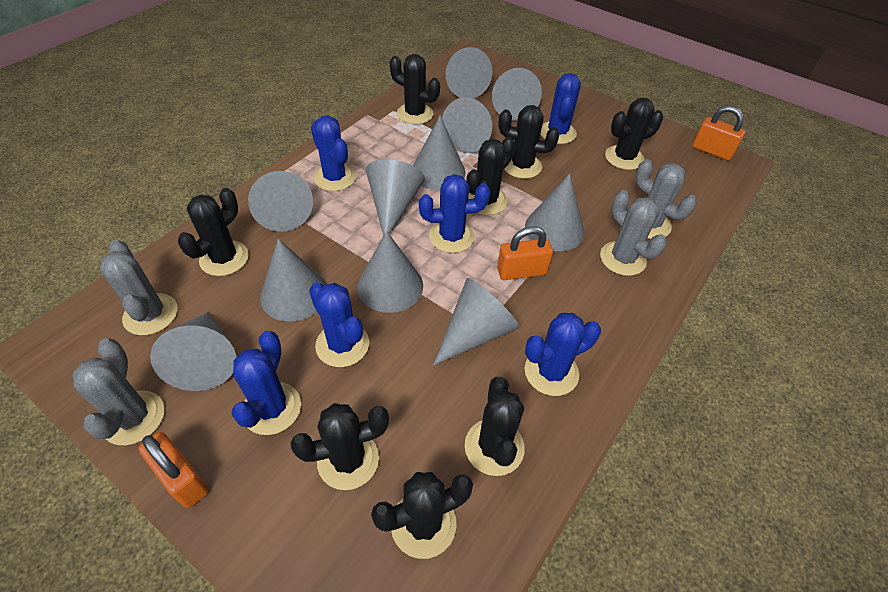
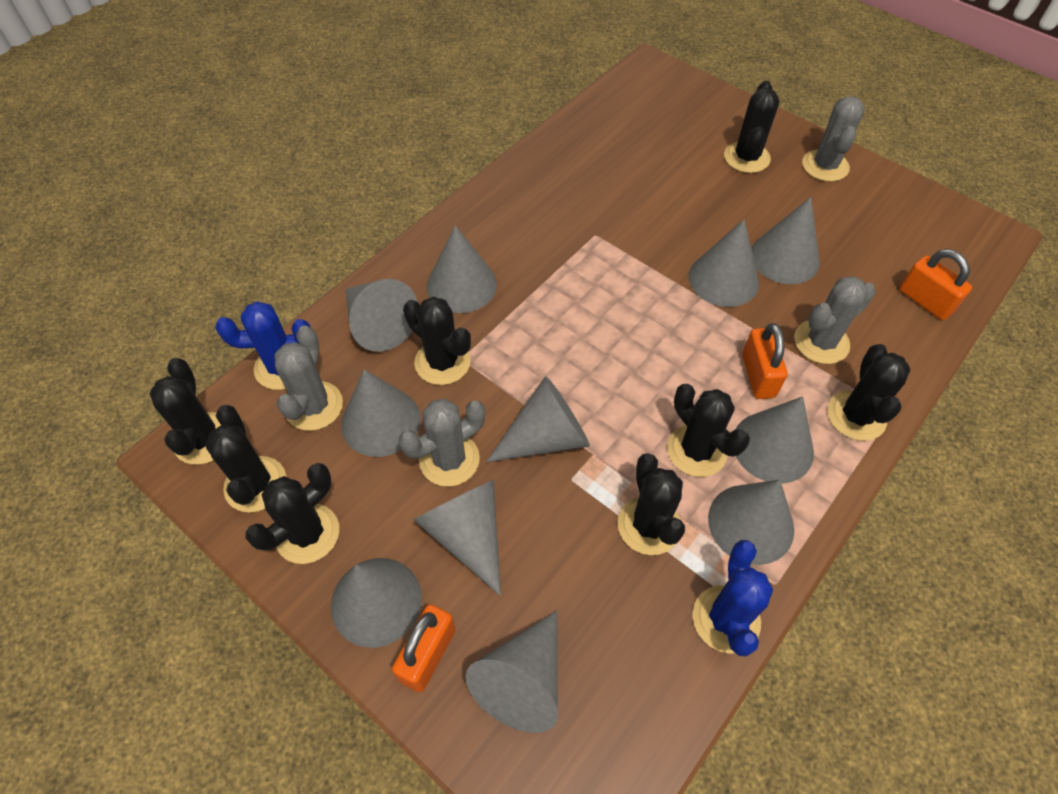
blue cactus: 6 -> 2

